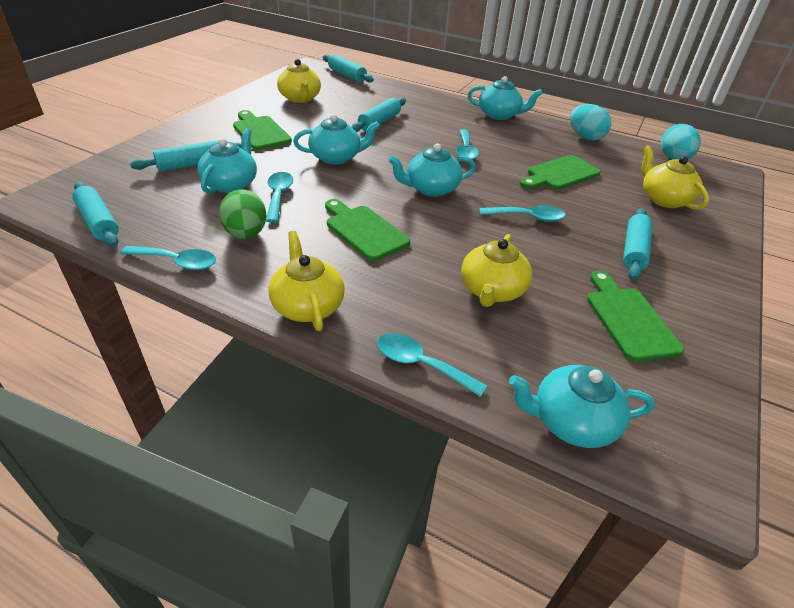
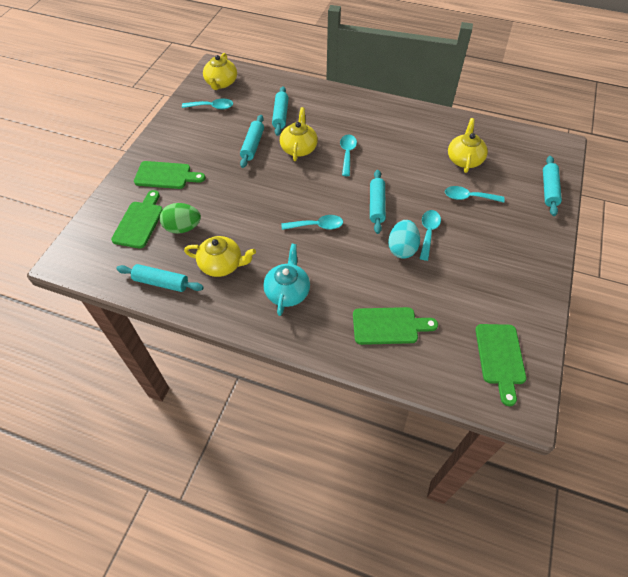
turquoise egg: 2 -> 1
turquoise teapot: 5 -> 1

